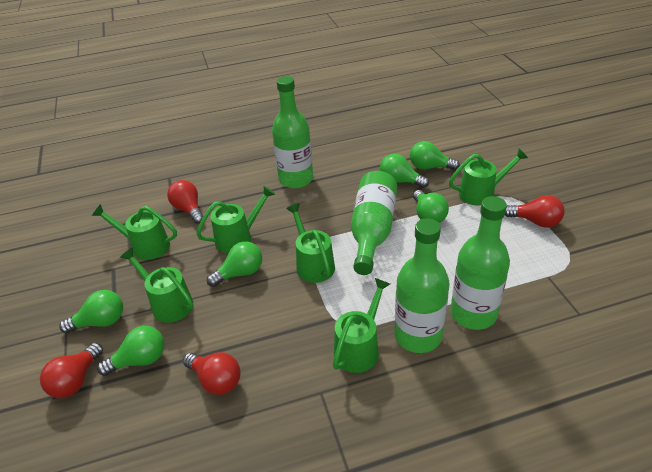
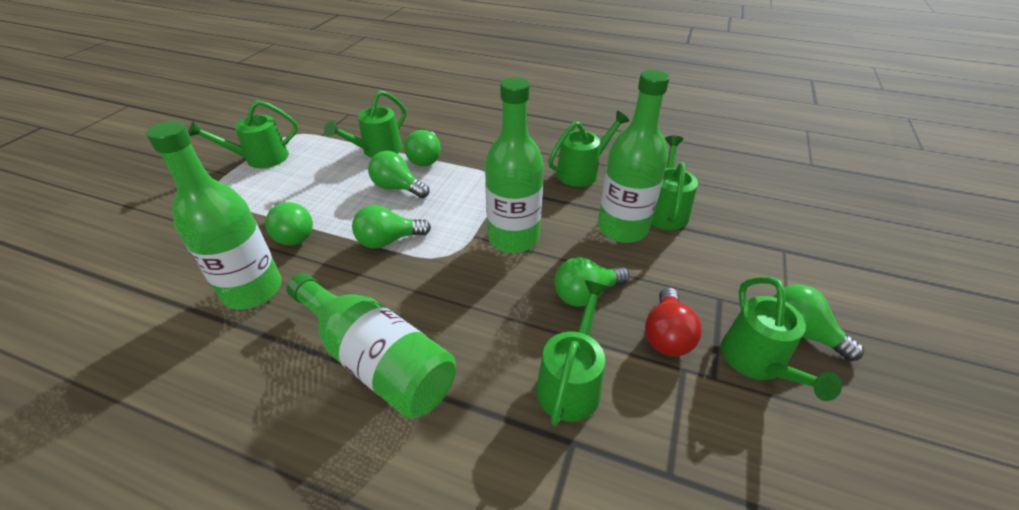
red light bulb: 4 -> 1

